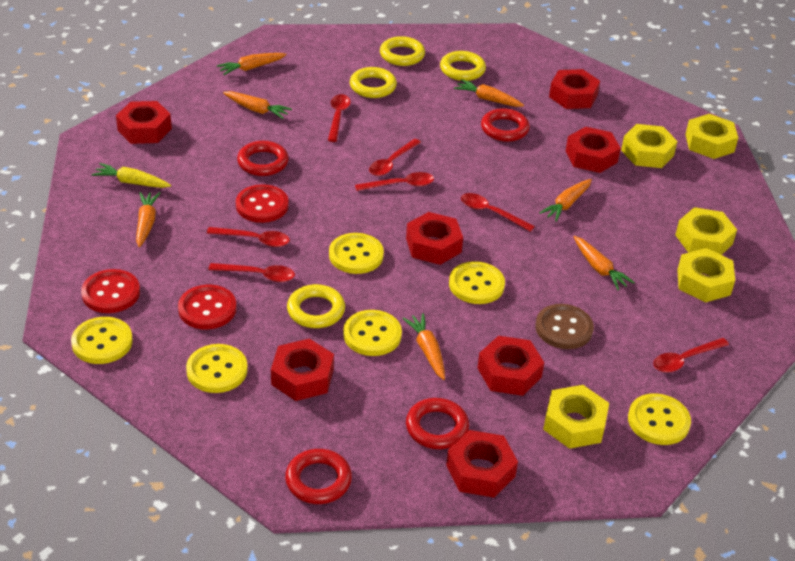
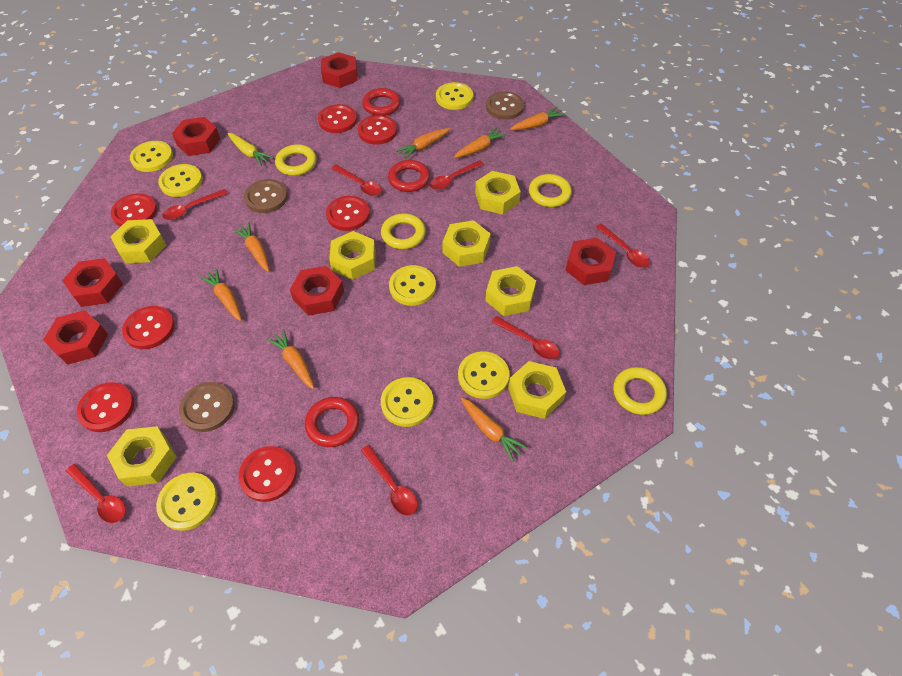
brown button: 1 -> 3
red button: 3 -> 7
red nut: 7 -> 6
red ring: 4 -> 3
yellow button: 6 -> 7
yellow nut: 5 -> 7

